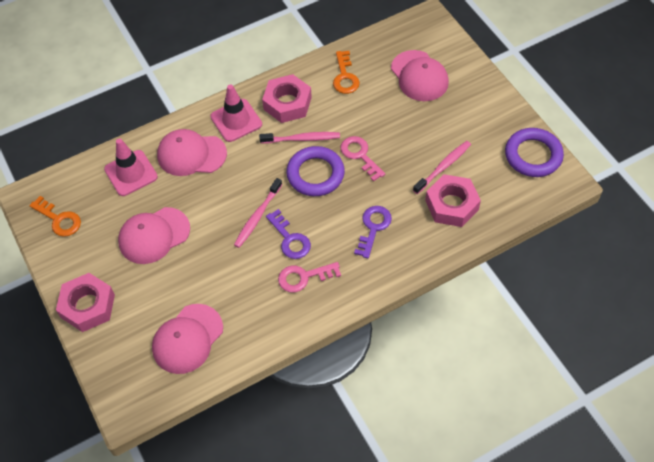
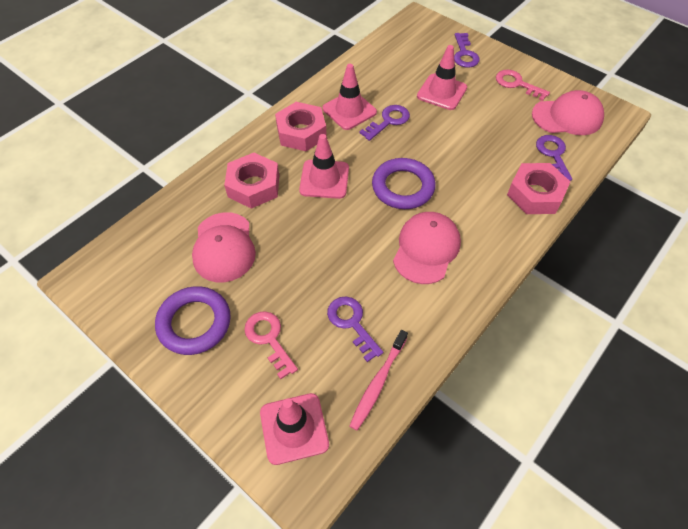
orange key: 2 -> 0
pink cap: 4 -> 3
pink toothbrush: 3 -> 1
pink traffic cone: 2 -> 4
purple key: 2 -> 4

